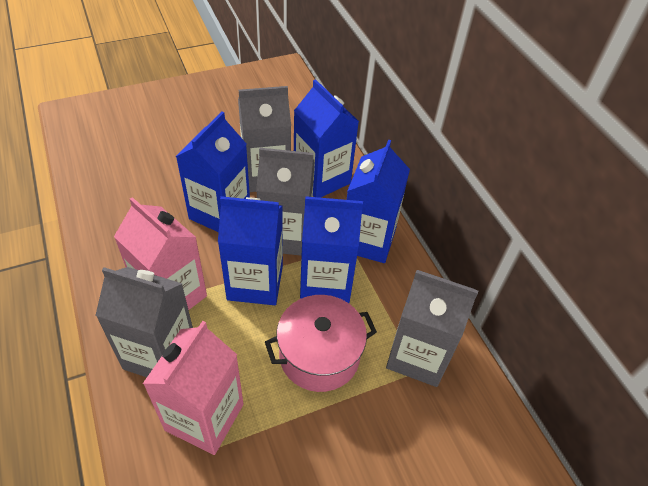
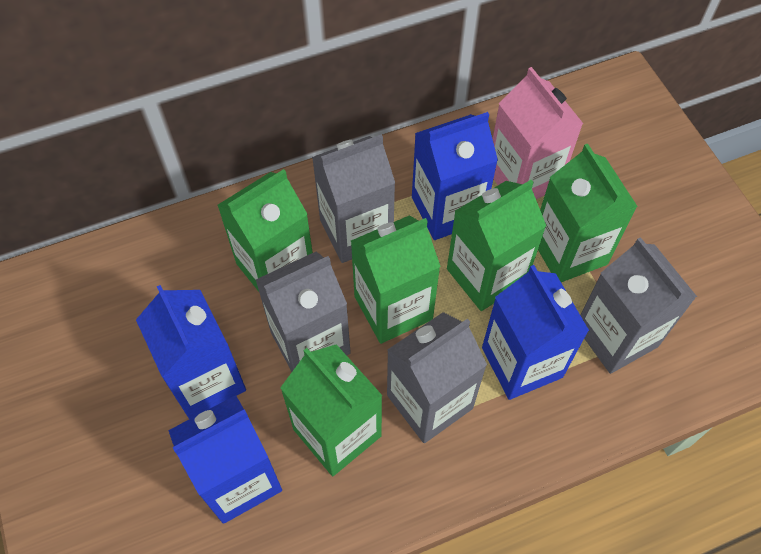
blue carton: 5 -> 4
green carton: 0 -> 5
pink carton: 2 -> 1
pink pot: 1 -> 0

